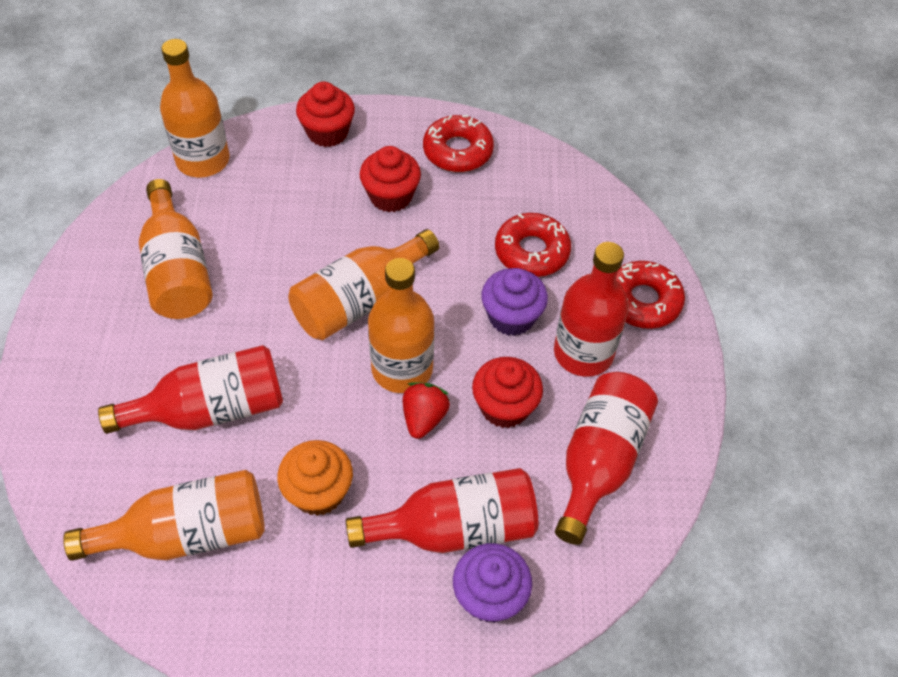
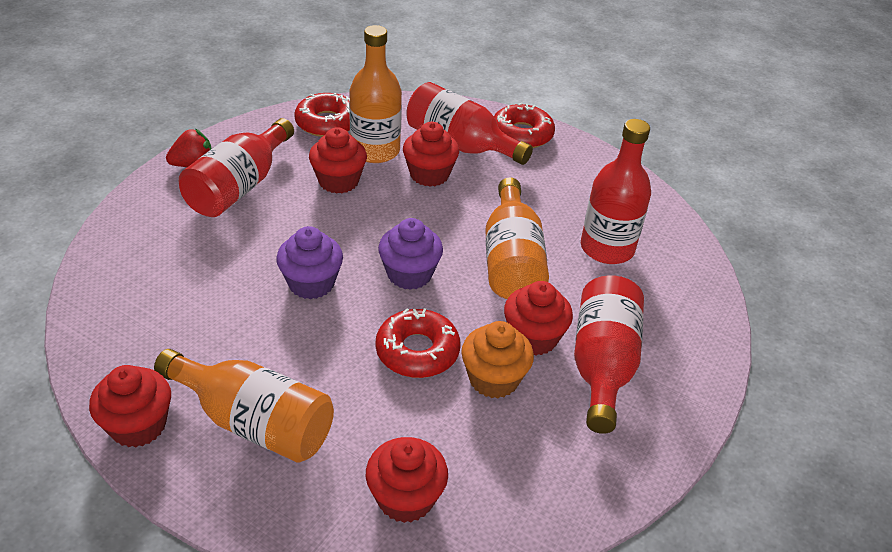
orange bottle: 5 -> 3
red cupcake: 3 -> 5

